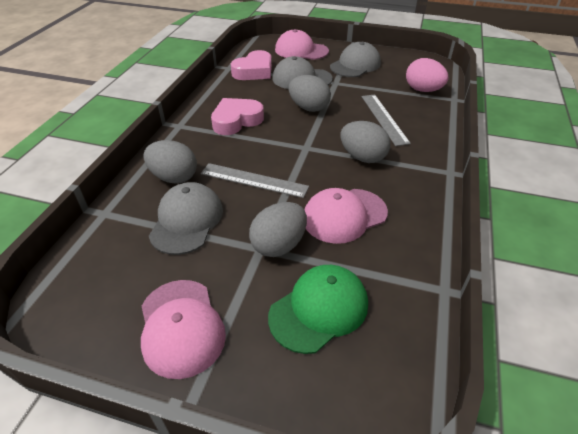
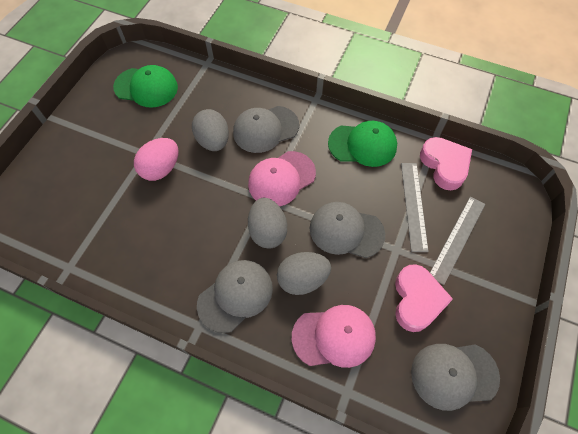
green cap: 1 -> 2
grey cap: 3 -> 4
grey egg: 4 -> 3
pink cap: 3 -> 2

